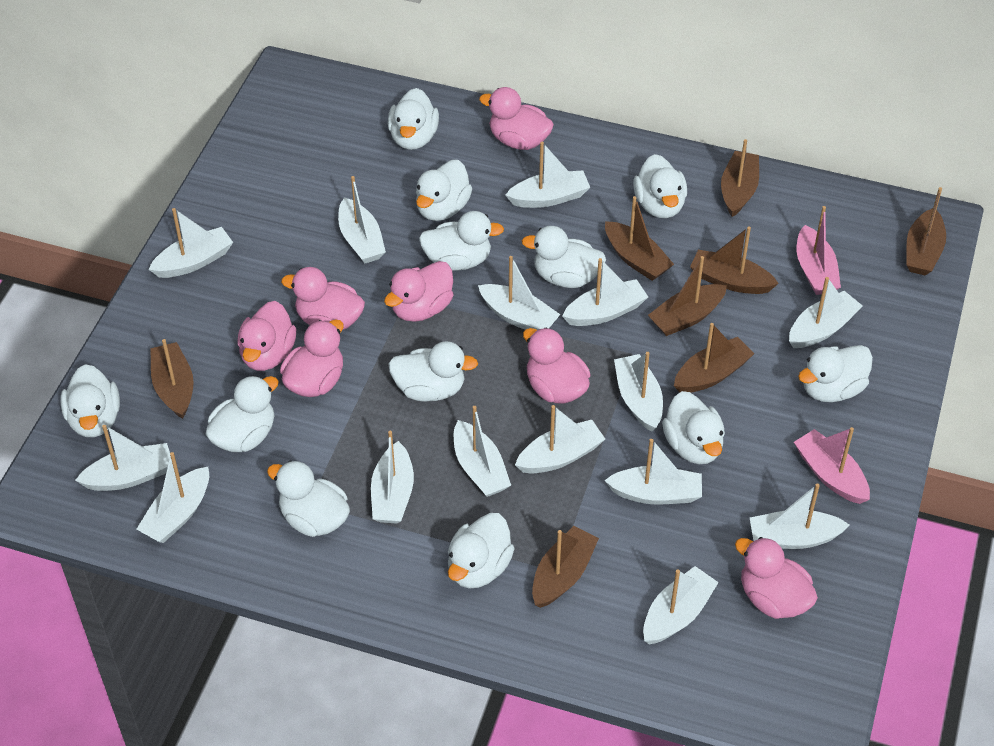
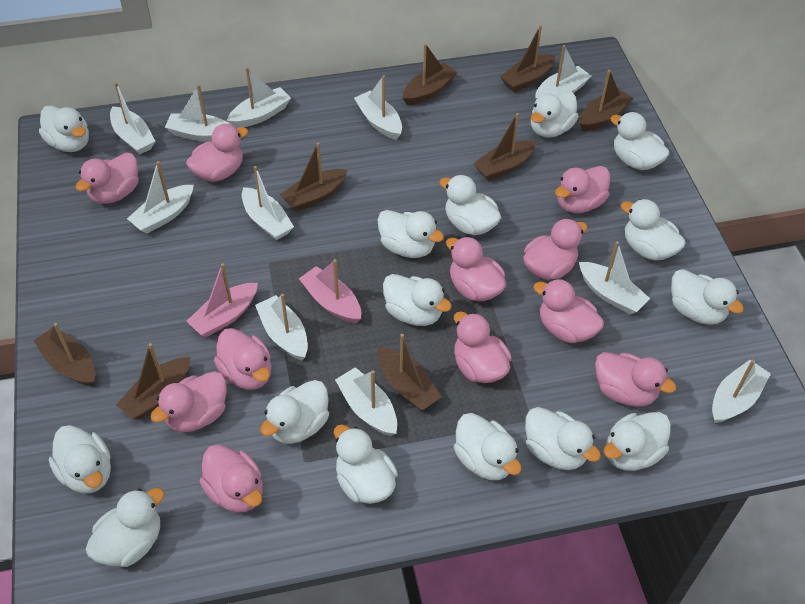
pink duck: 7 -> 11
white boat: 15 -> 11
white duck: 12 -> 15

